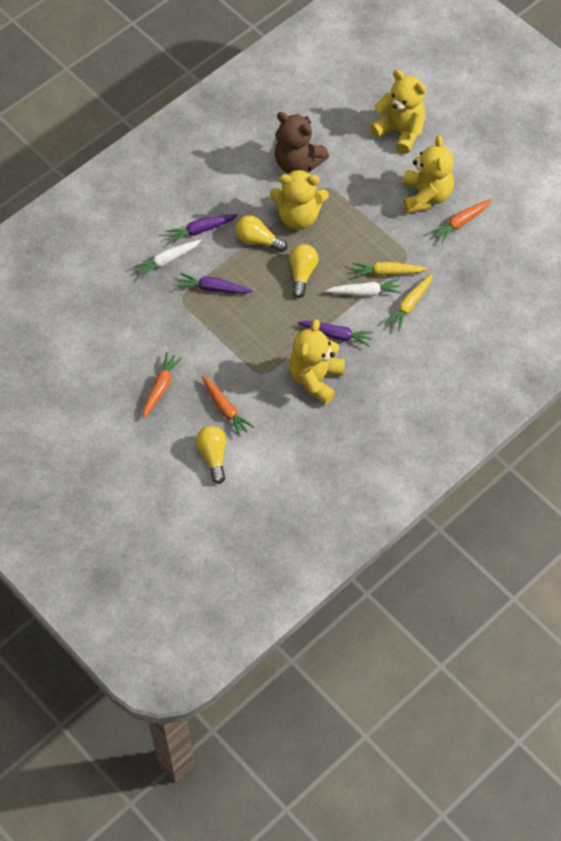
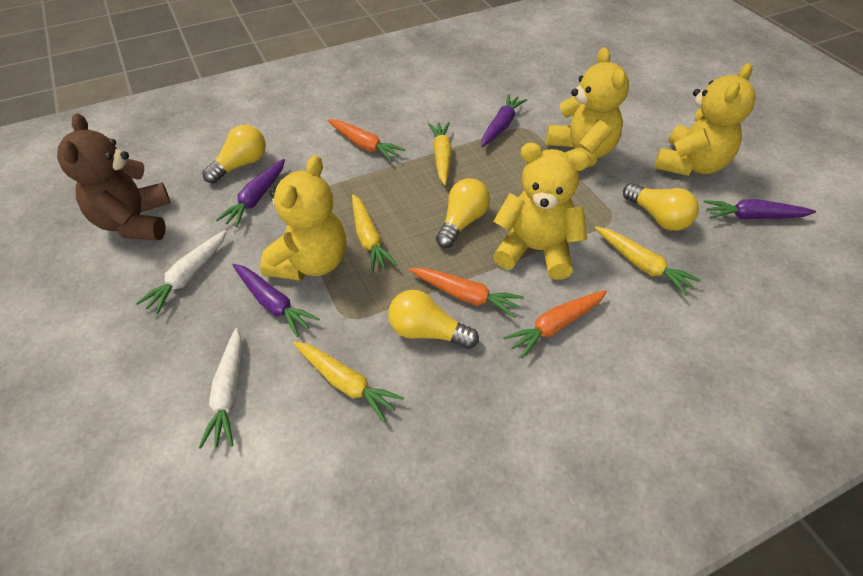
purple carrot: 3 -> 4
yellow carrot: 2 -> 4
yellow light bulb: 3 -> 4

